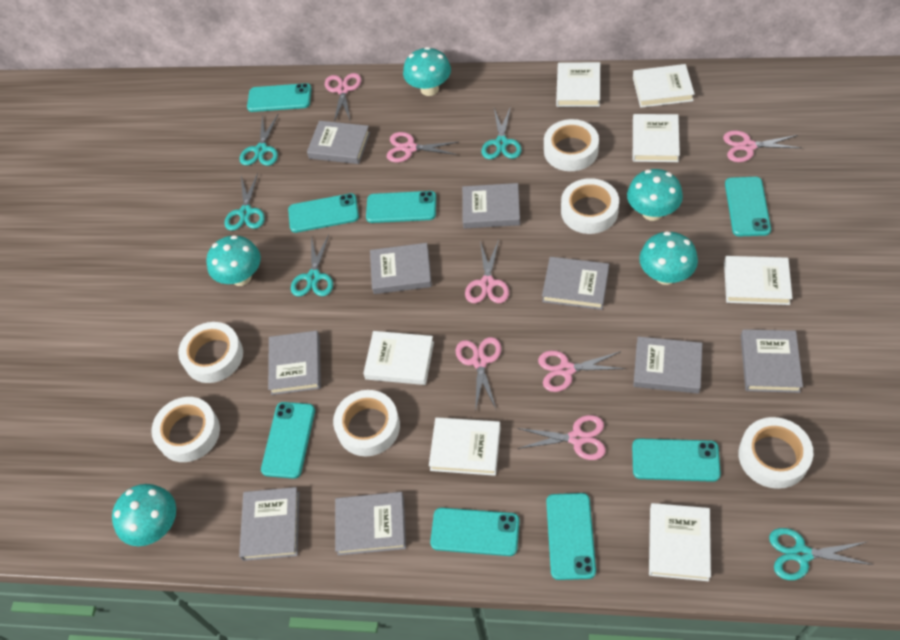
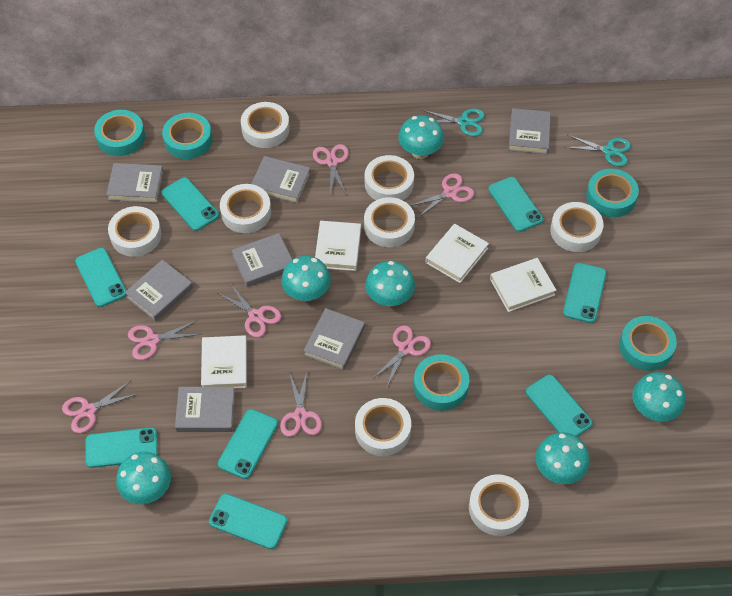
grey book: 9 -> 7
turquoise mushroom: 5 -> 6
turquoise scissors: 5 -> 2
turquoise tape: 0 -> 5
white book: 7 -> 4
white tape: 6 -> 8

